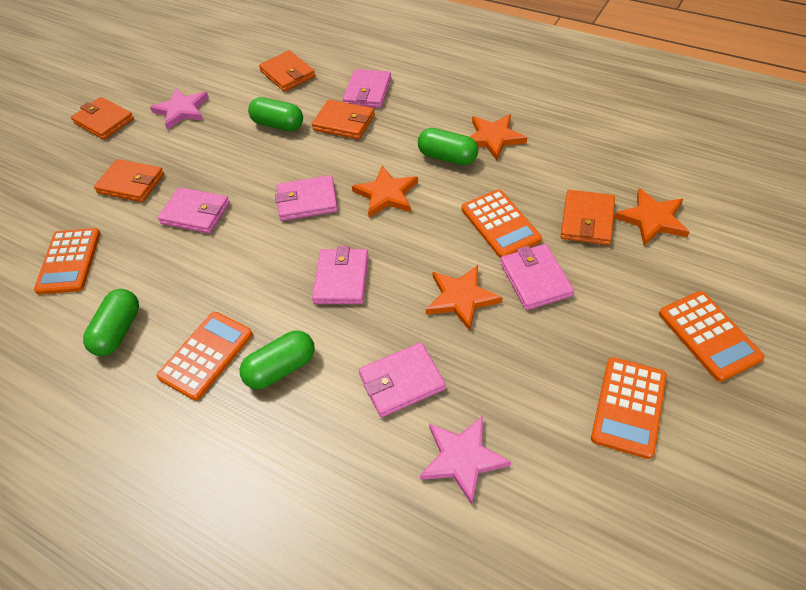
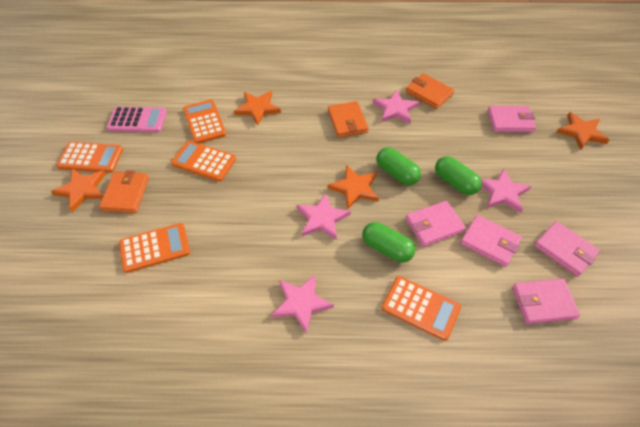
green capsule: 4 -> 3
orange wallet: 5 -> 3
pink calculator: 0 -> 1
pink star: 2 -> 4
pink wallet: 6 -> 5

